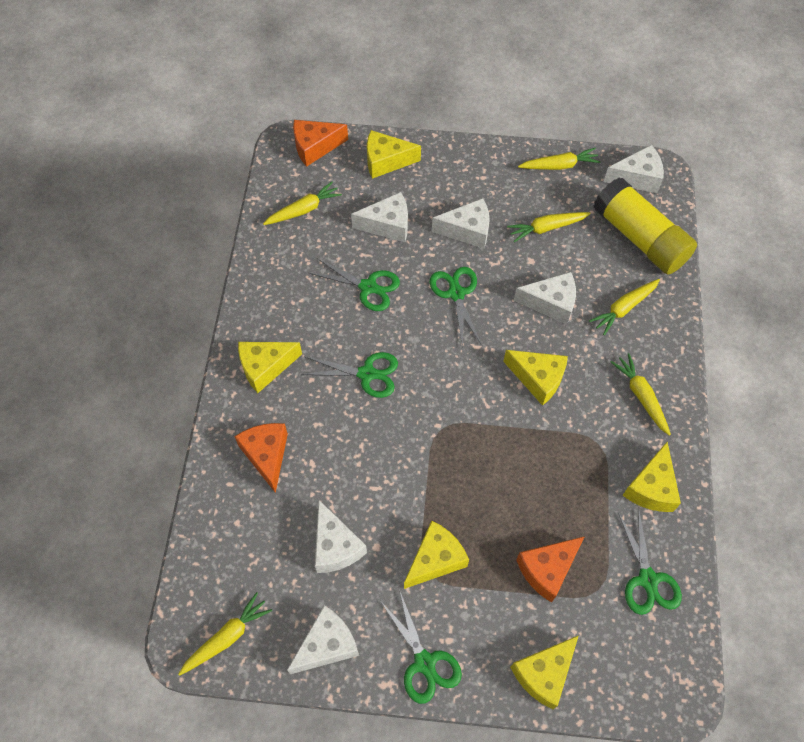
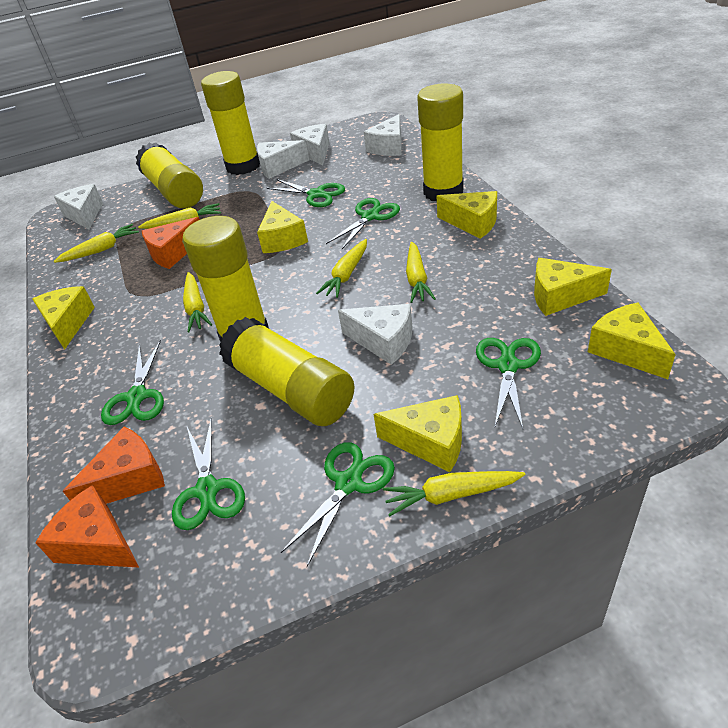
green scissors: 5 -> 6
white cheese: 6 -> 5
yellow glue stick: 1 -> 5

